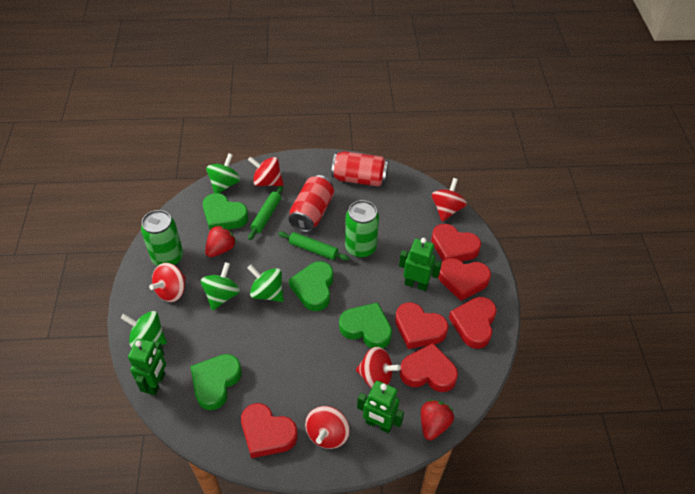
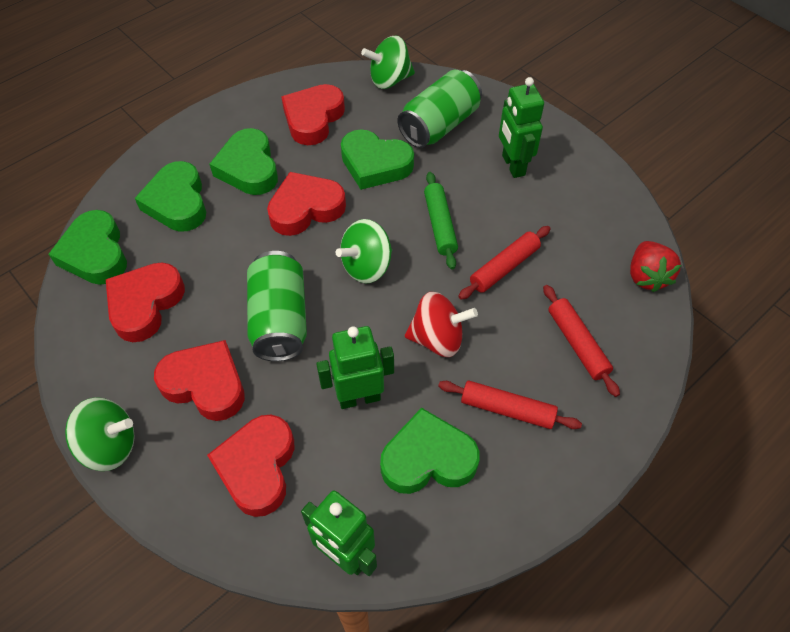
green heart: 4 -> 5
green rolling pin: 2 -> 1
green spinning top: 4 -> 3
red can: 2 -> 0
red heart: 6 -> 5
red rolling pin: 0 -> 3
red spinning top: 5 -> 1
red strawberry: 2 -> 1

